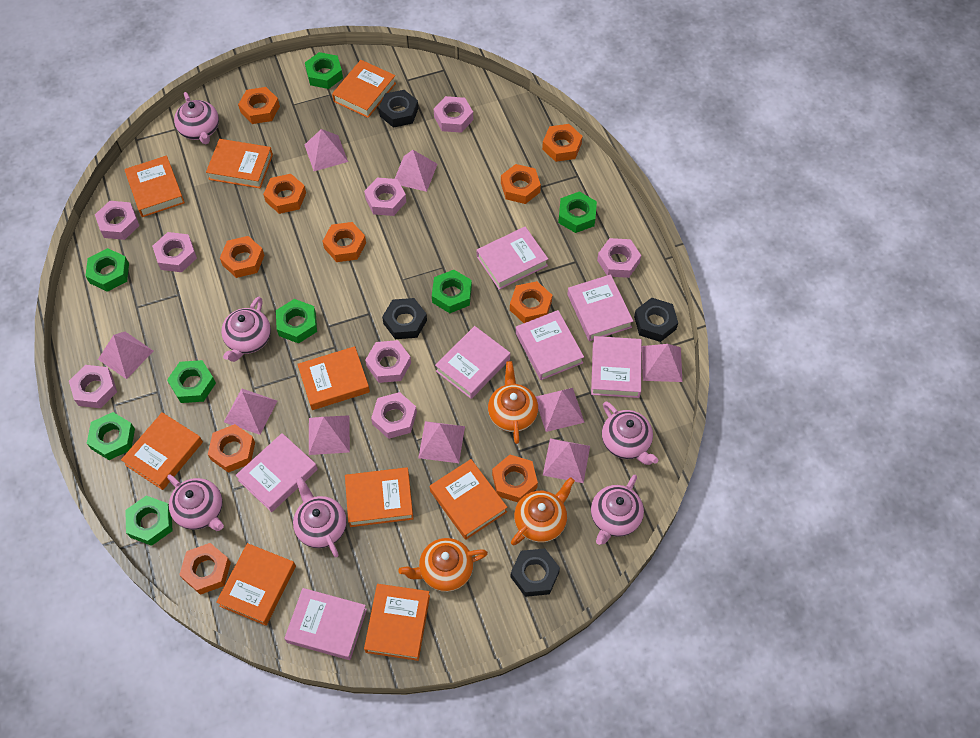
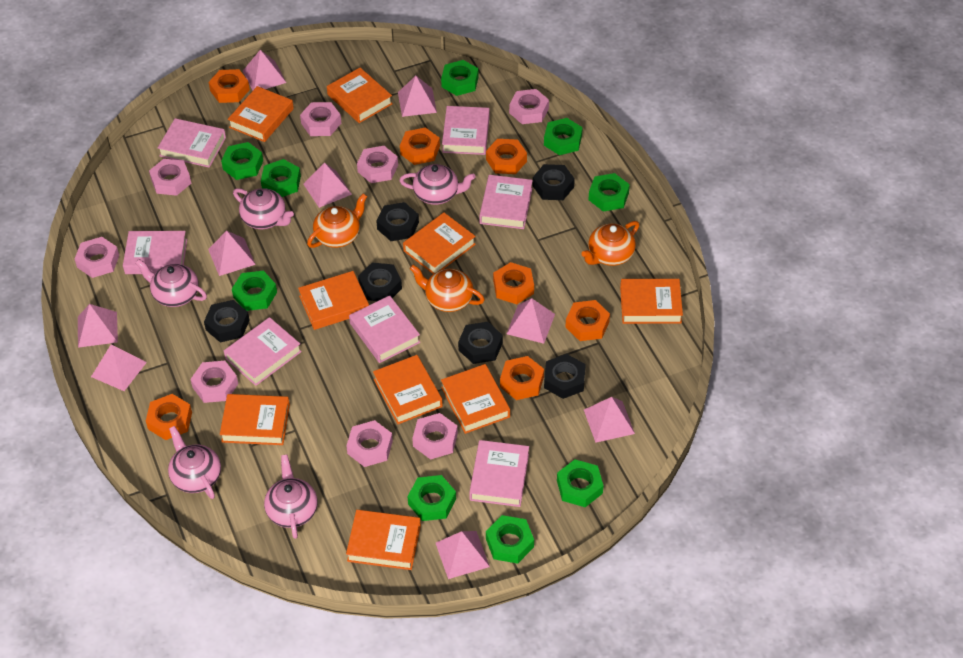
black nut: 4 -> 6
green nut: 8 -> 9
orange nut: 10 -> 7
pink teapot: 6 -> 5

